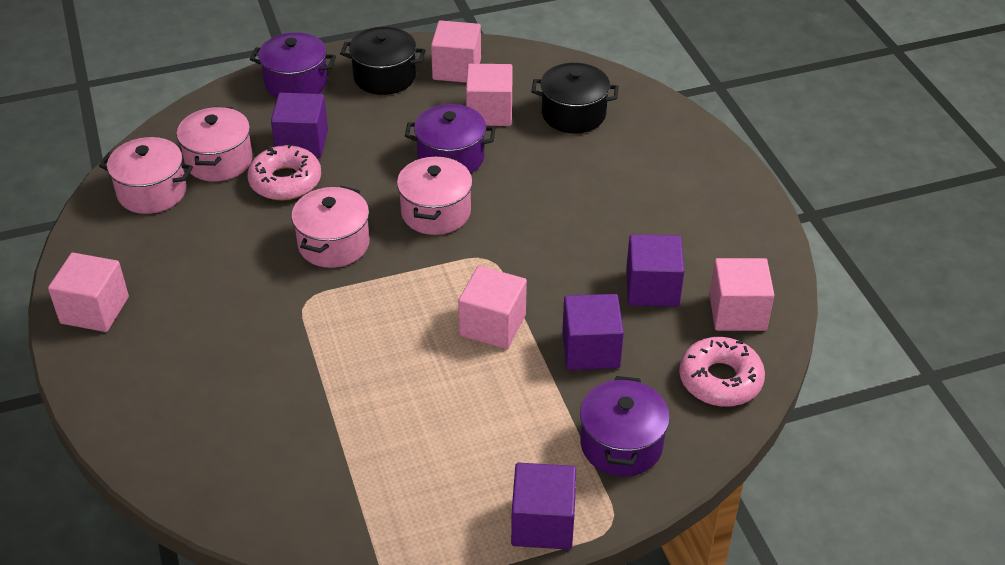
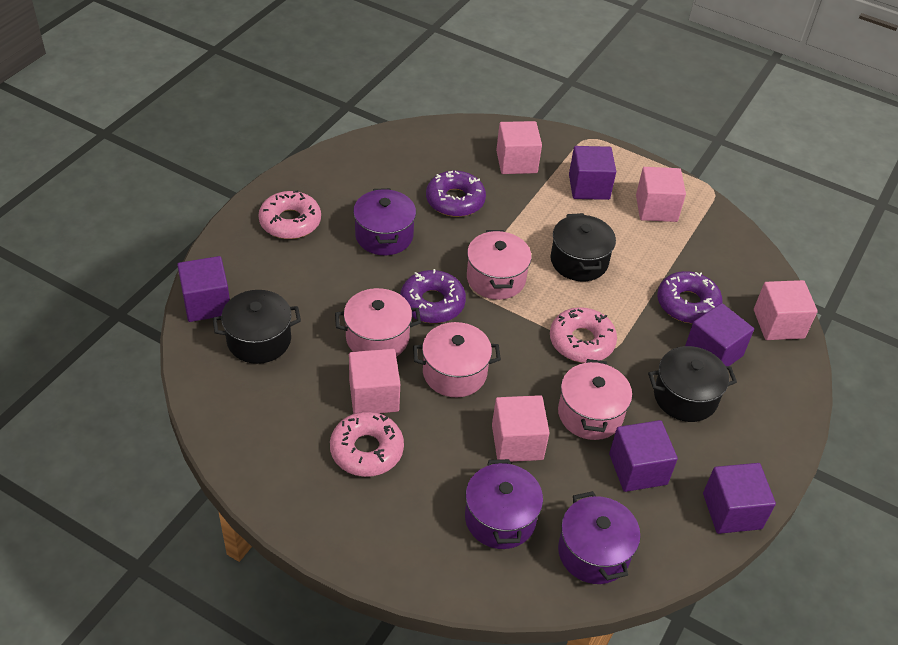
black pot: 2 -> 3
pink donut: 2 -> 3
purple cube: 4 -> 5
purple donut: 0 -> 3

